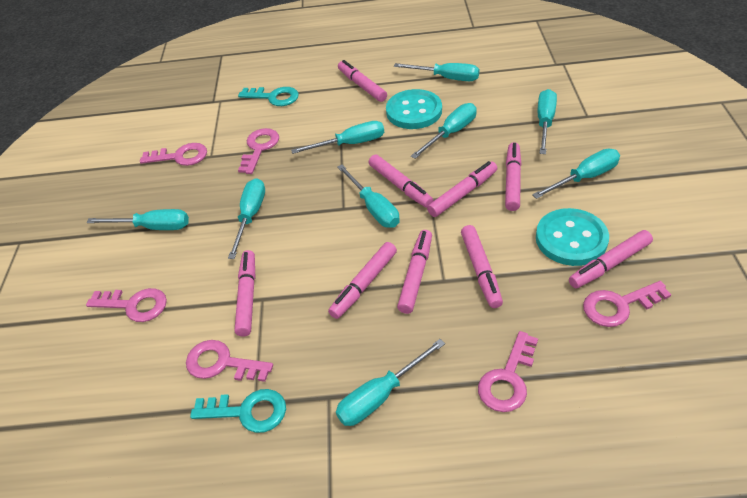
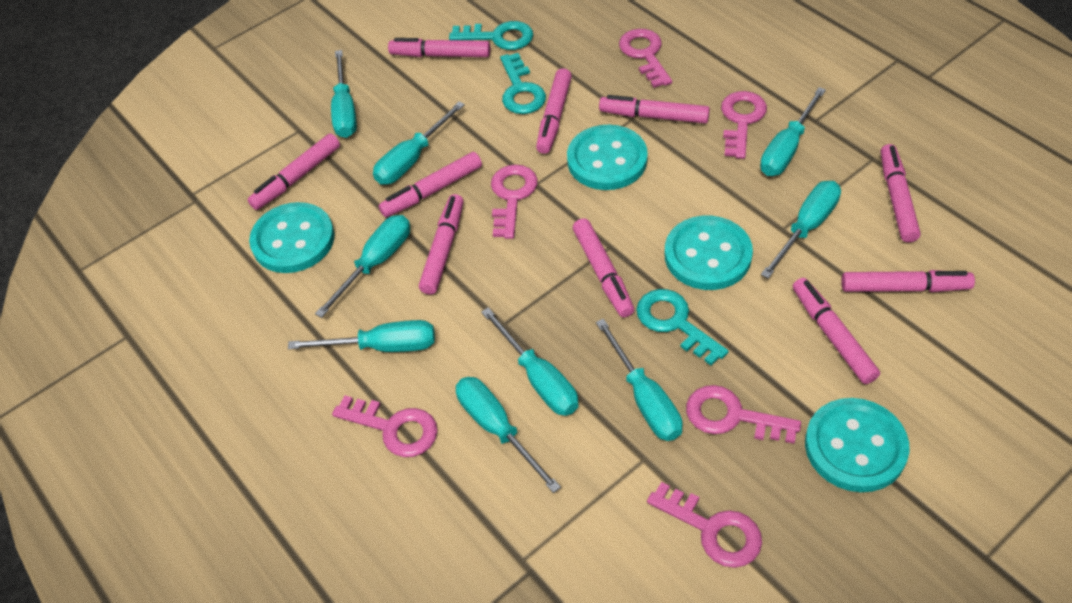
pink marker: 9 -> 10
turquoise button: 2 -> 4
turquoise key: 2 -> 3

